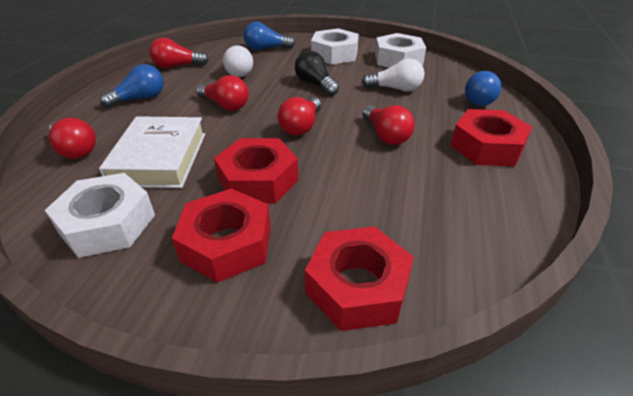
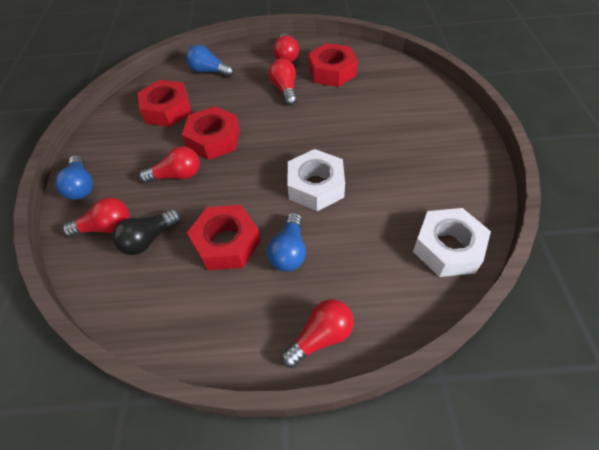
white book: 1 -> 0
white light bulb: 2 -> 0
white nut: 3 -> 2

